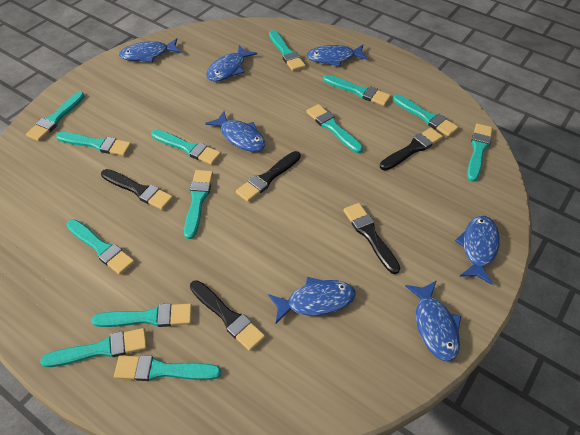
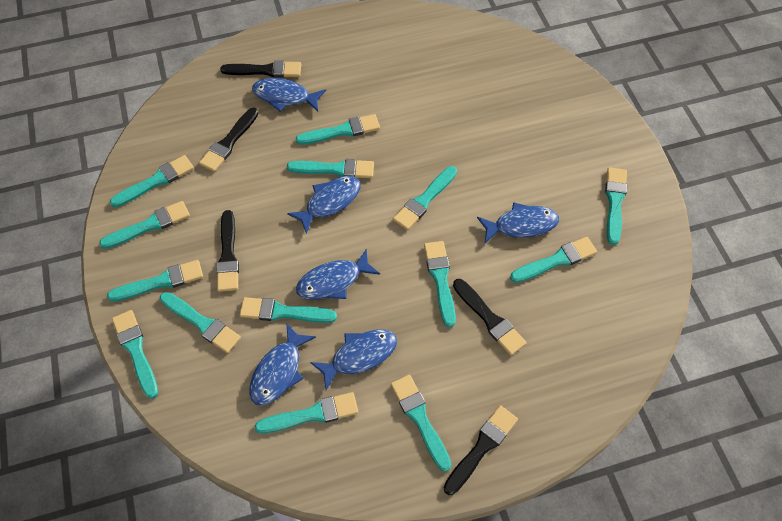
blue fish: 7 -> 6
turquoise brush: 13 -> 14

